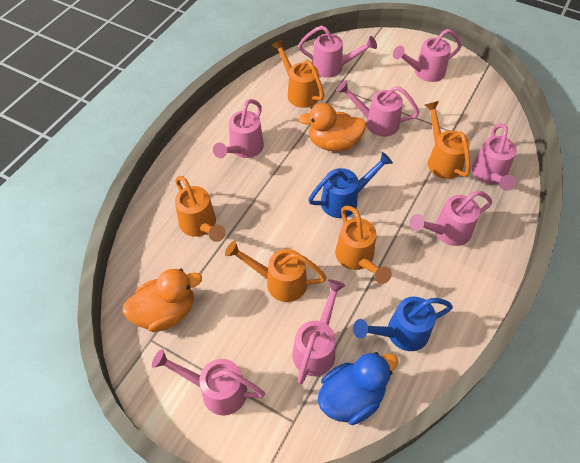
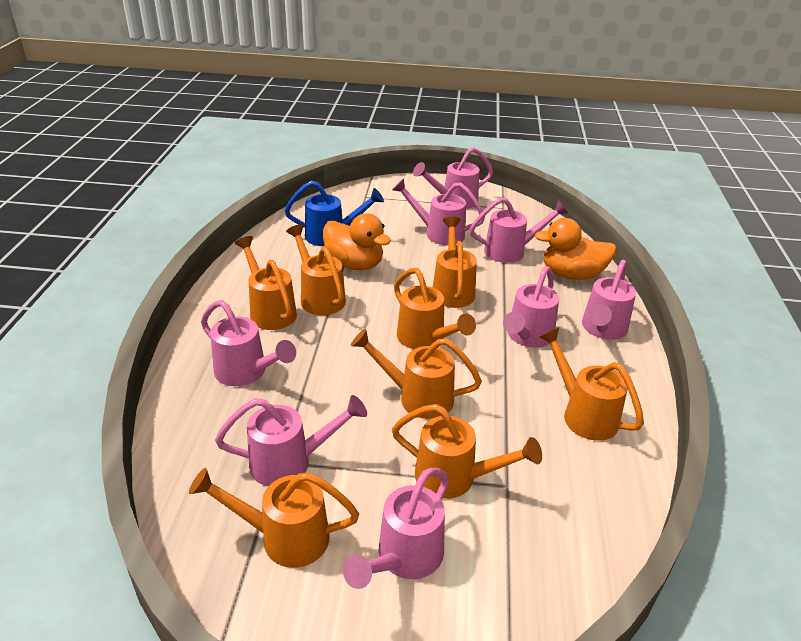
blue duck: 1 -> 0
blue watering can: 2 -> 1
orange watering can: 5 -> 8

